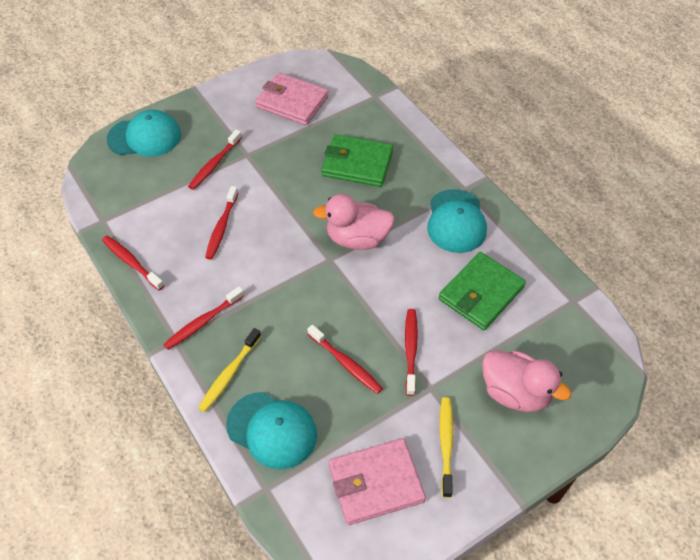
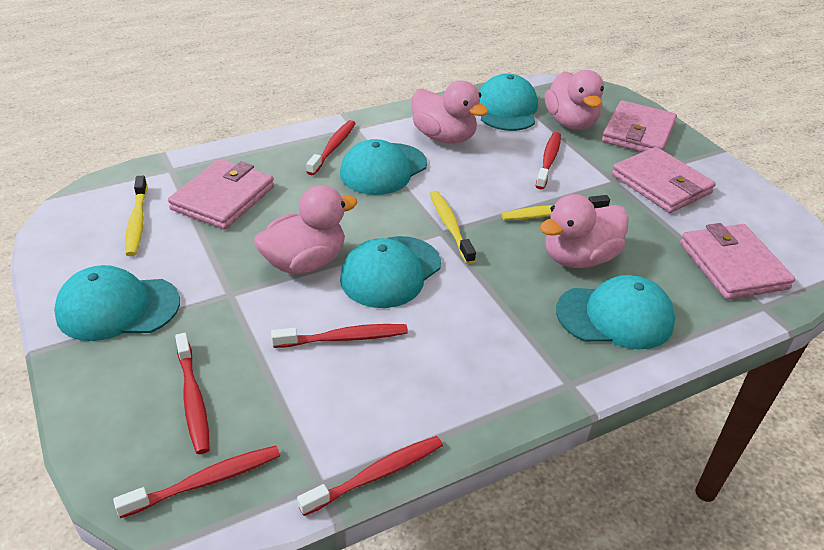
green wallet: 2 -> 0
pink duck: 2 -> 4
pink wallet: 2 -> 4
turquoise cap: 3 -> 5
yellow toothbrush: 2 -> 3

